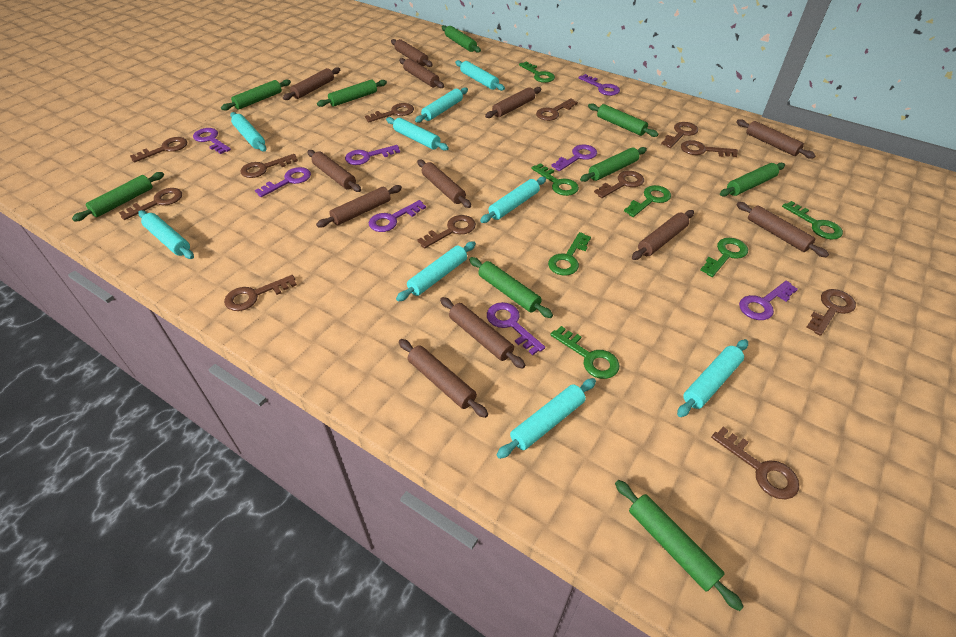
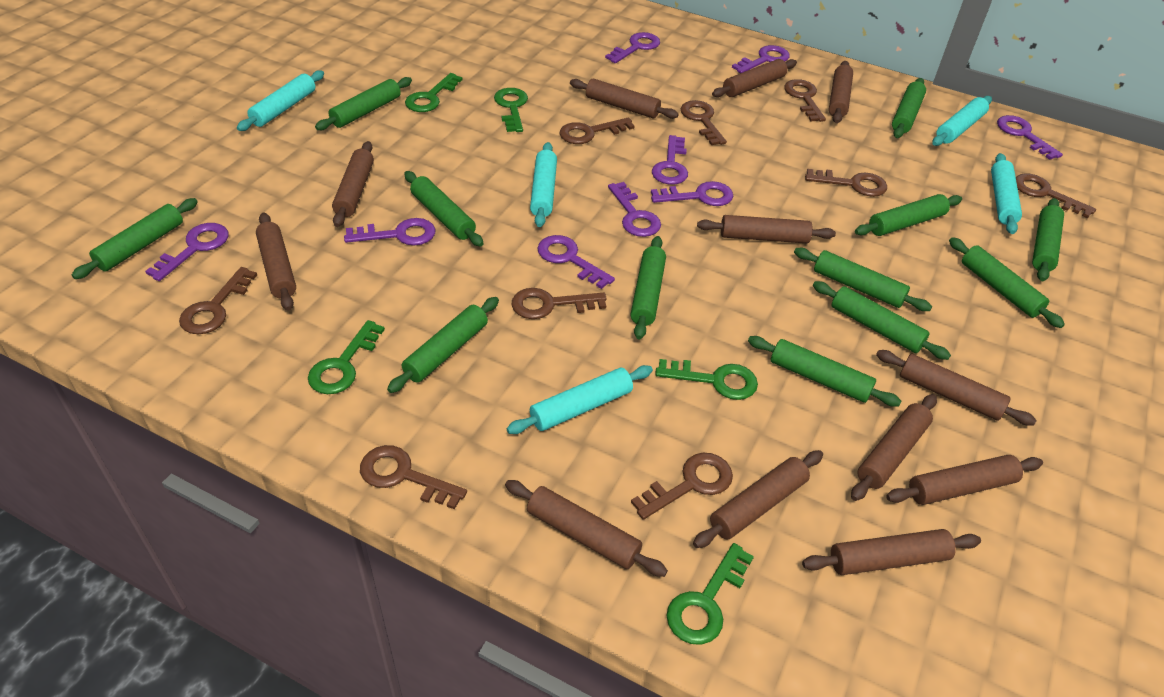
brown key: 12 -> 9
green key: 7 -> 5
green rolling pin: 9 -> 12
purple key: 8 -> 9
turquoise rolling pin: 9 -> 5

